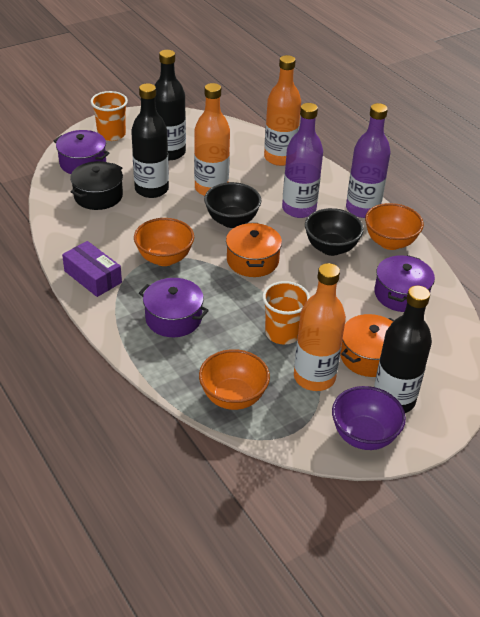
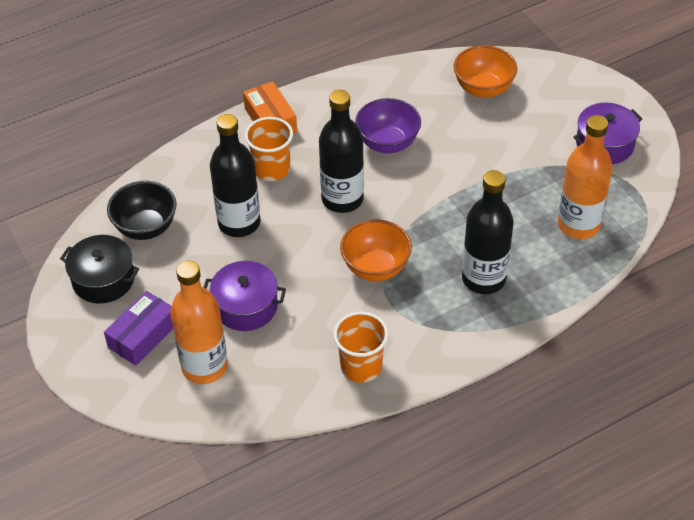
black bowl: 2 -> 1
orange bottle: 3 -> 2
orange bowl: 3 -> 2
orange box: 0 -> 1
orange pot: 2 -> 0
purple bottle: 2 -> 0
purple pot: 3 -> 2

